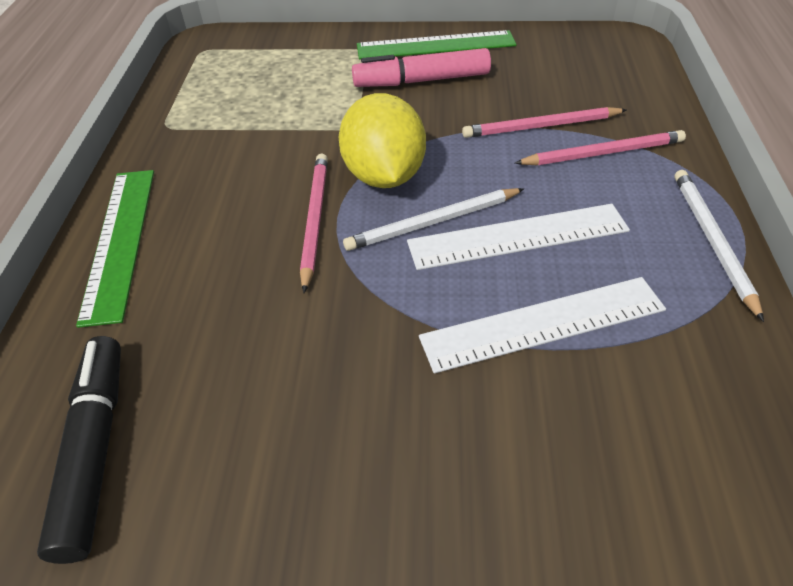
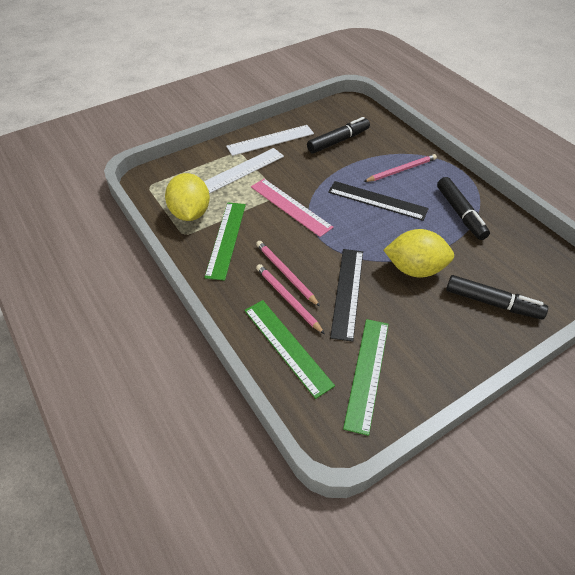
black marker: 1 -> 3
black ruler: 0 -> 2
green ruler: 2 -> 3
pink marker: 1 -> 0
pink ruler: 0 -> 1
white pencil: 2 -> 0
yellow lemon: 1 -> 2

